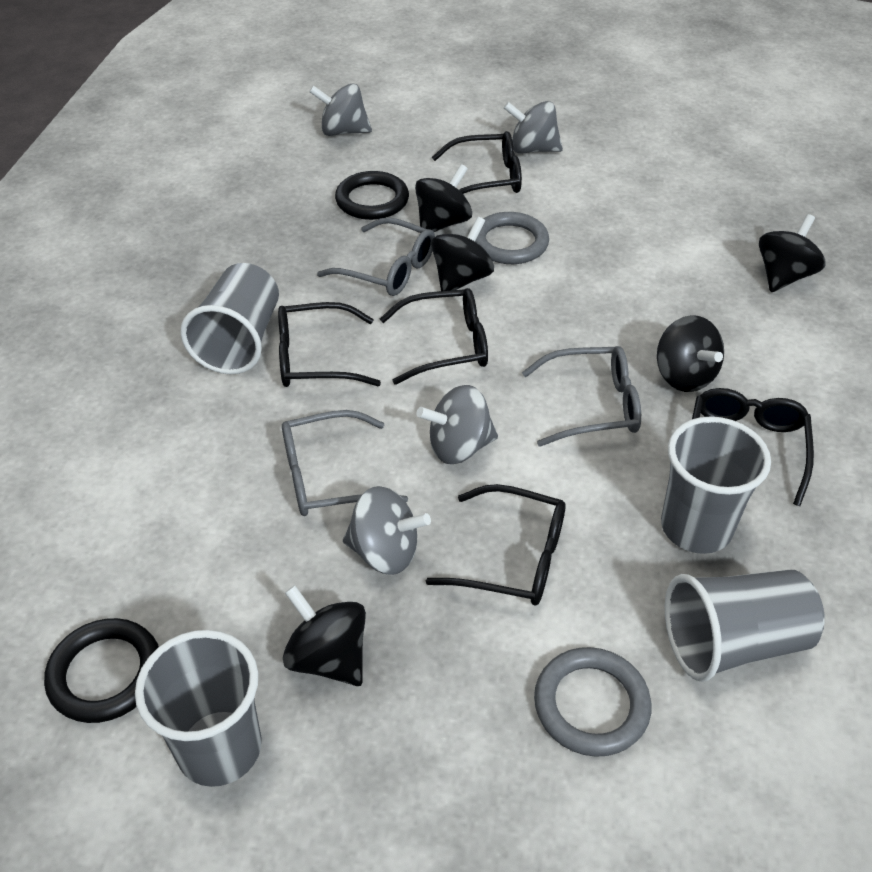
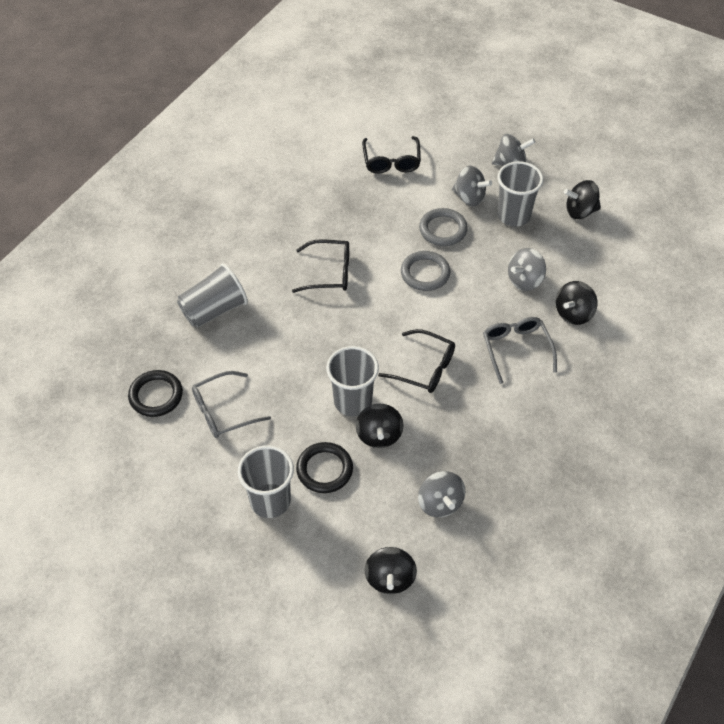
black glasses: 5 -> 3
black spinning top: 5 -> 4
grey glasses: 3 -> 2

